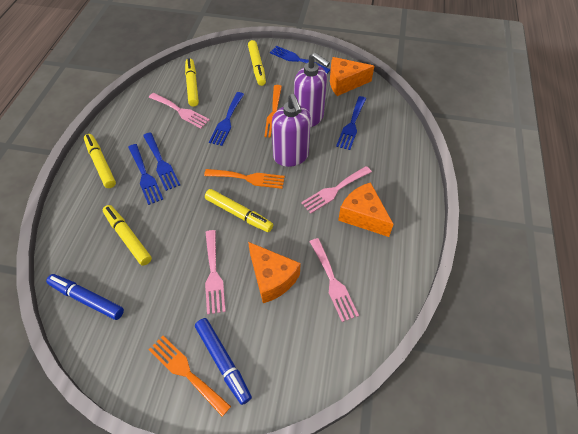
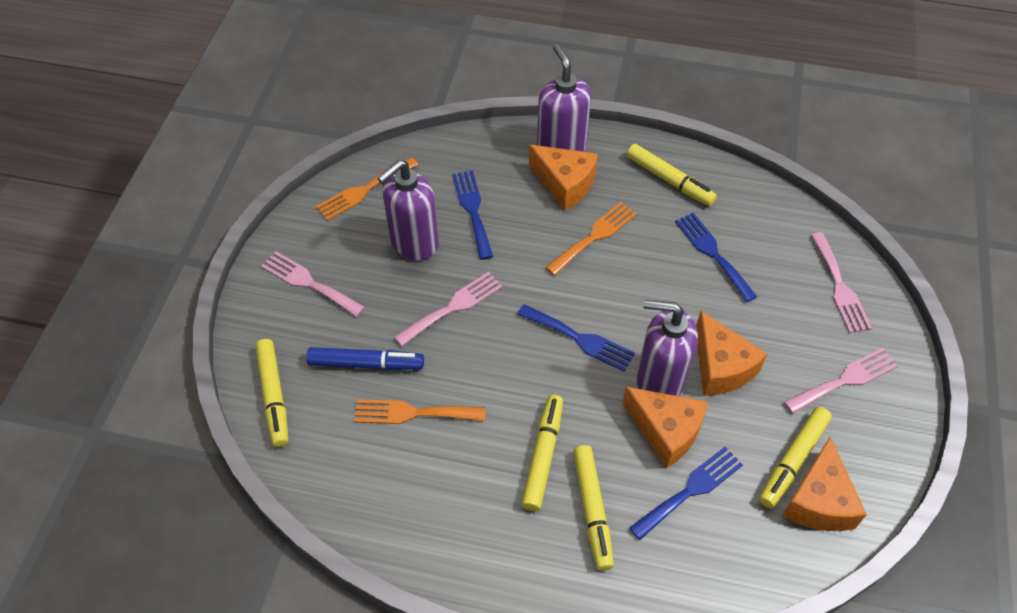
blue fork: 5 -> 4
blue marker: 2 -> 1
orange cheese: 3 -> 4
purple soap dispenser: 2 -> 3

